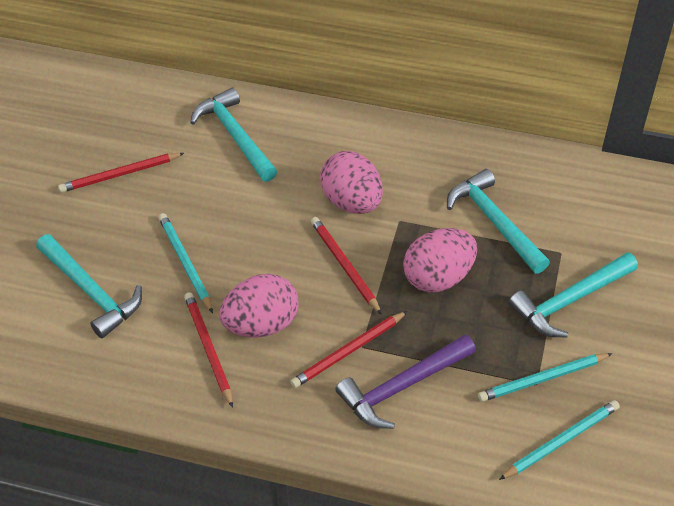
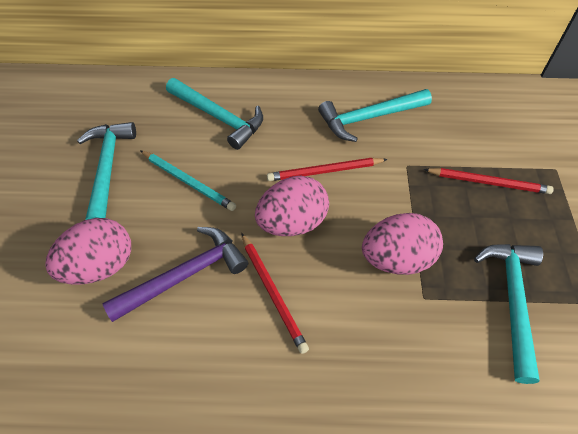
red pencil: 4 -> 3
turquoise pencil: 3 -> 1

